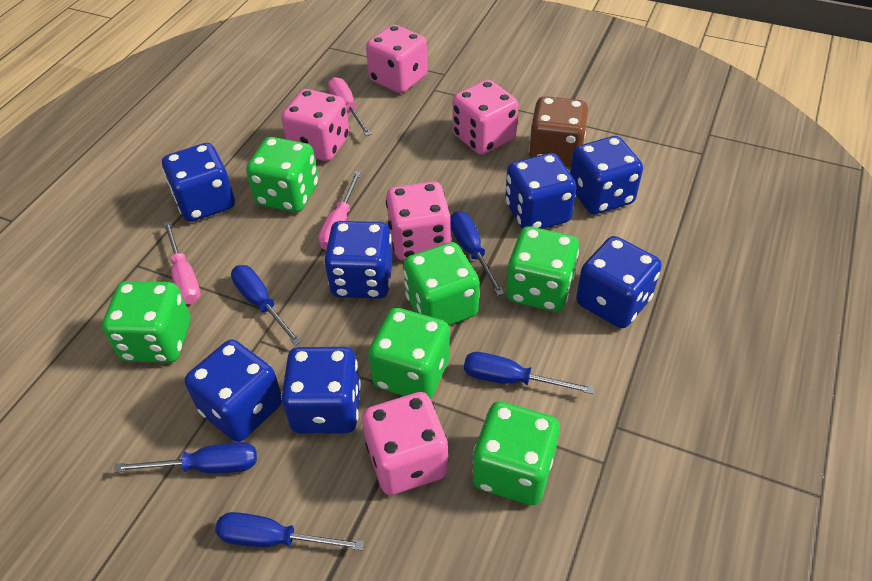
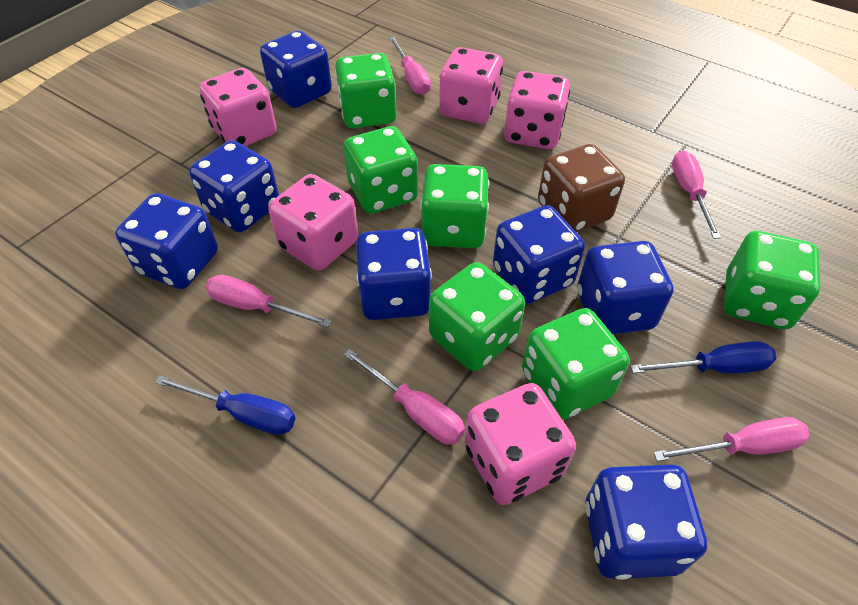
blue screwdriver: 5 -> 2
pink screwdriver: 3 -> 5

